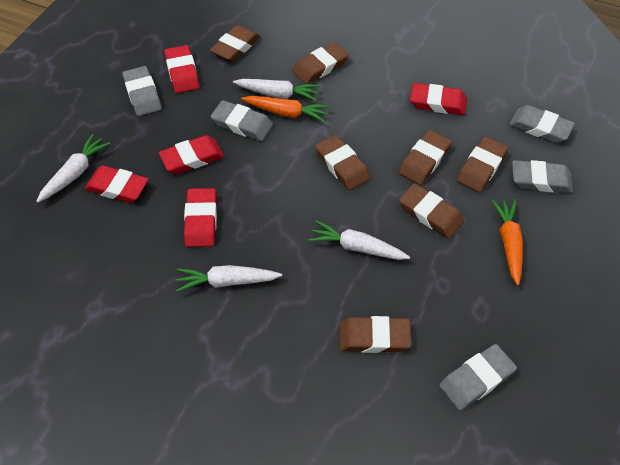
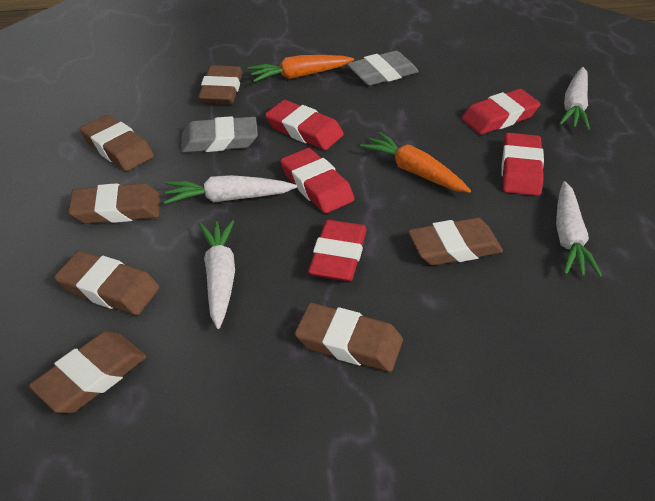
grey eraser: 5 -> 2

